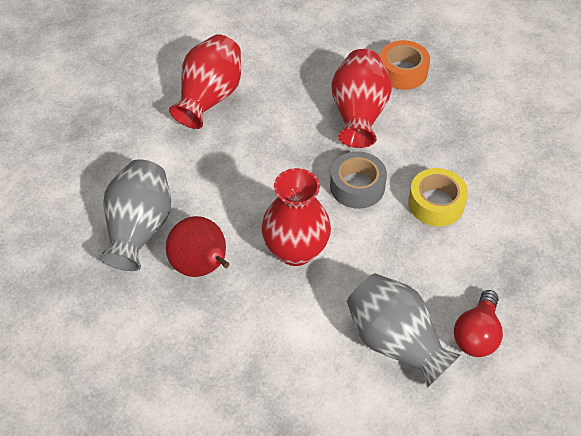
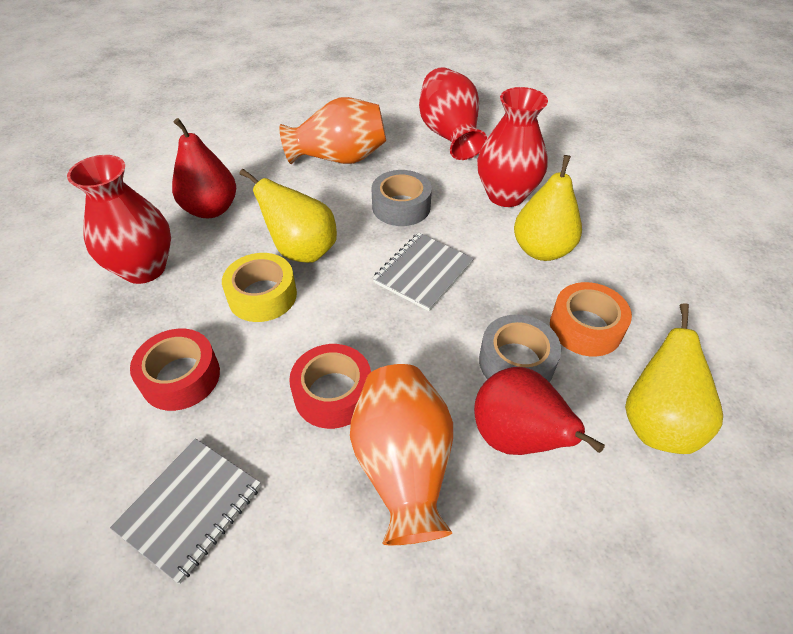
grey notebook: 0 -> 2
grey tape: 1 -> 2
grey vase: 2 -> 0
orange vase: 0 -> 2
red light bulb: 1 -> 0
red pear: 1 -> 2
red tape: 0 -> 2
yellow pear: 0 -> 3

